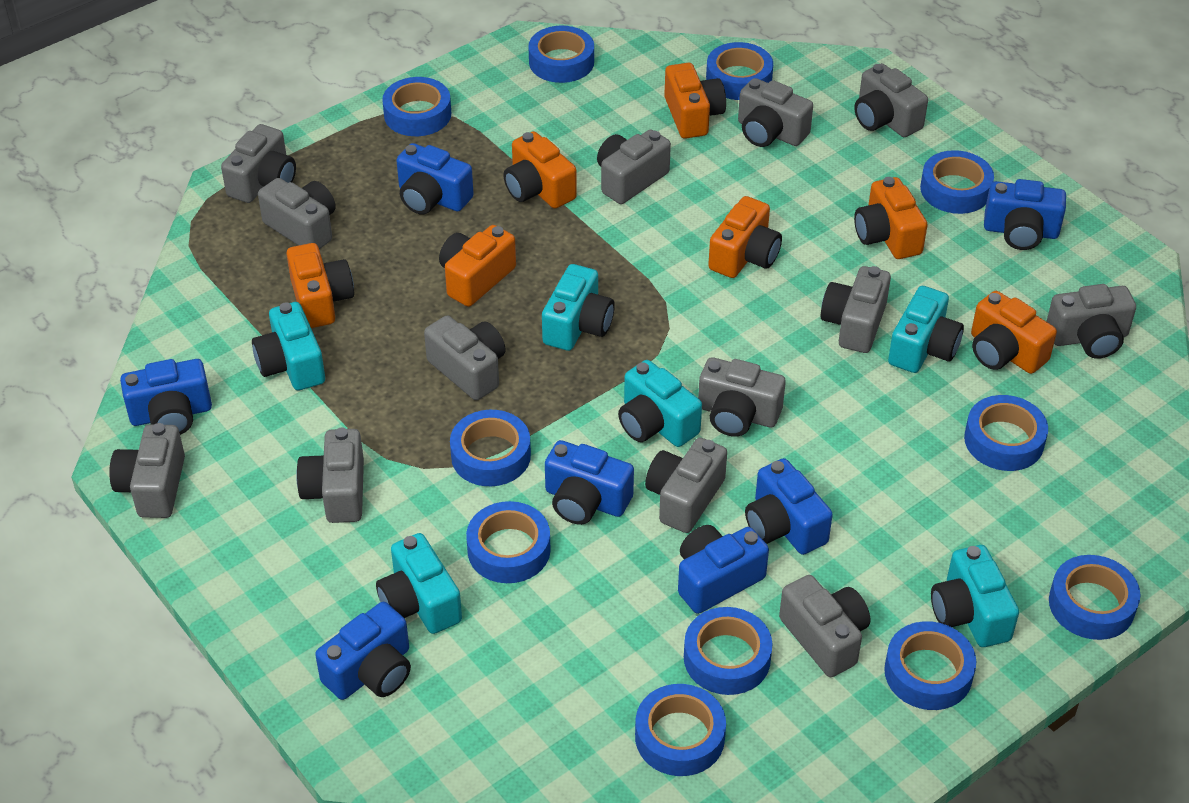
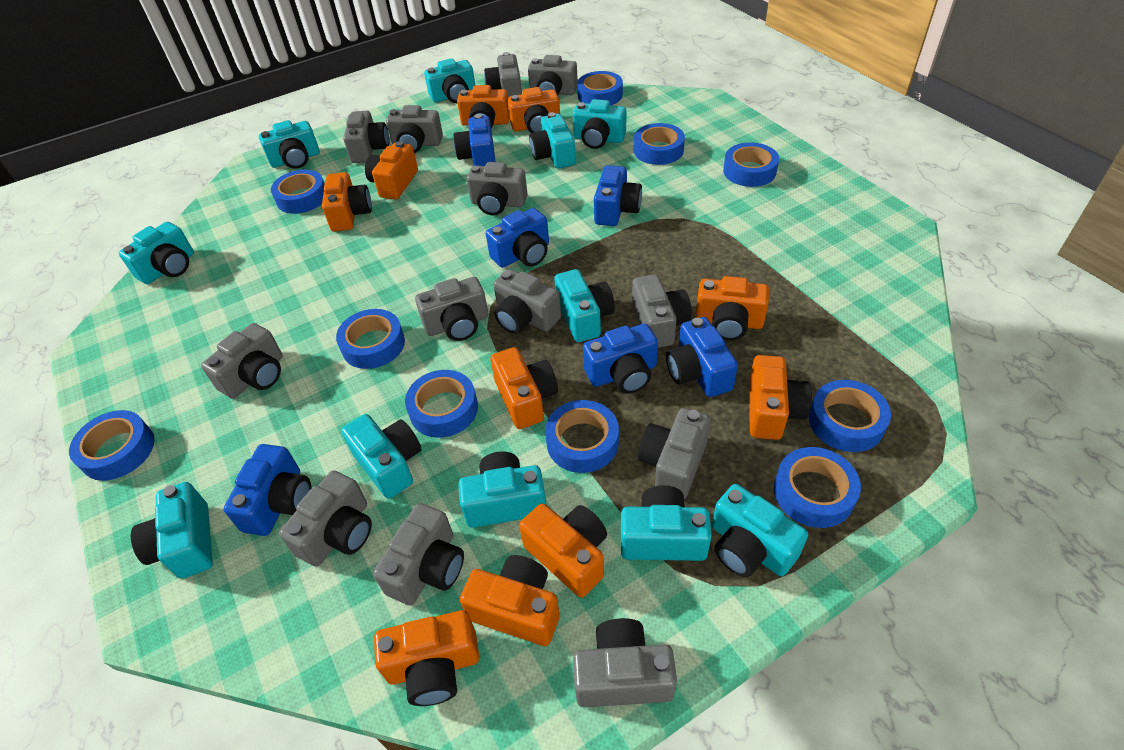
blue camera: 7 -> 6
blue tape: 11 -> 10
orange camera: 7 -> 10
turquoise camera: 6 -> 11

